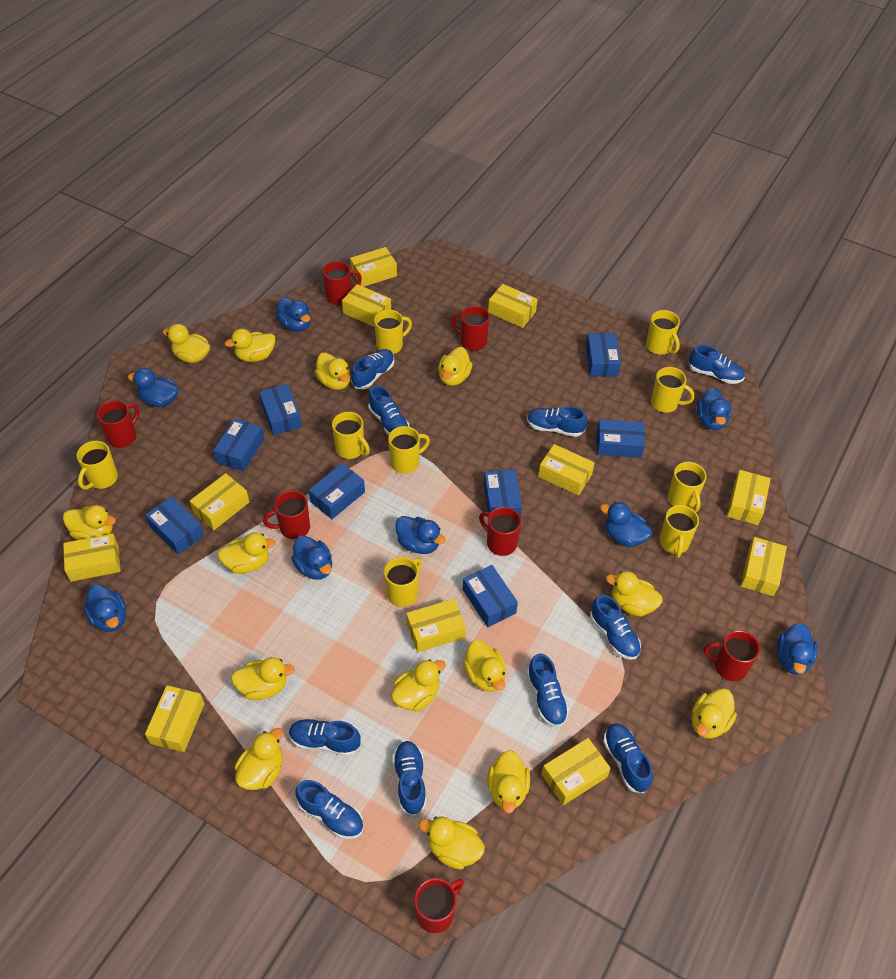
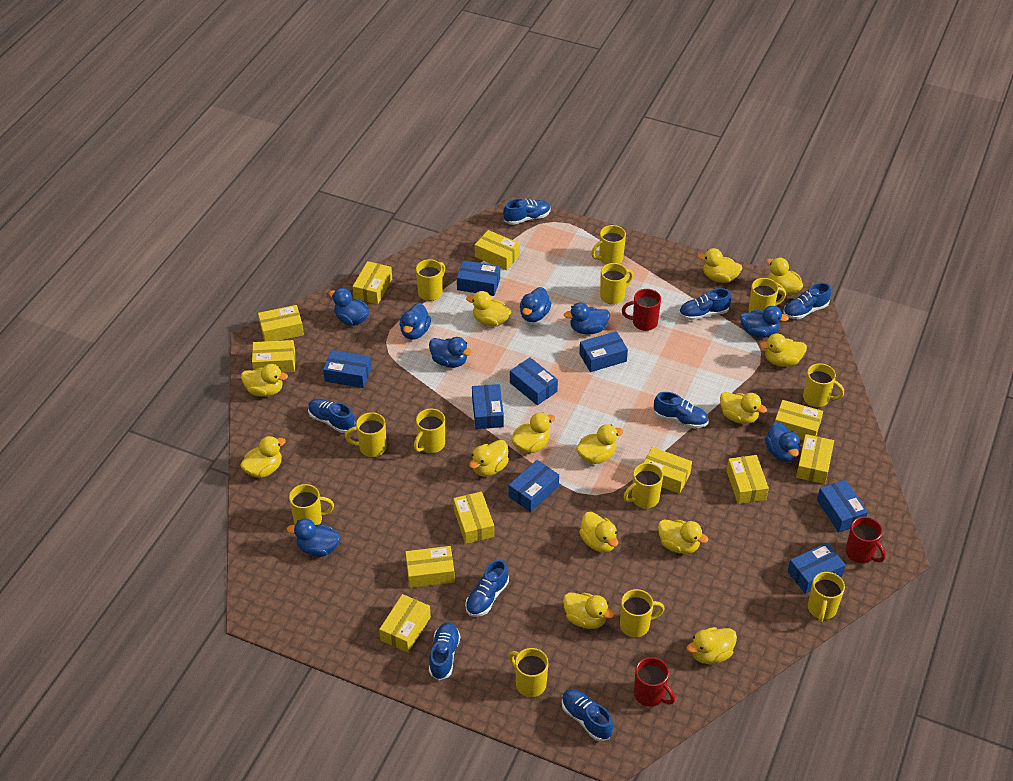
blue shoe: 10 -> 8
red mug: 7 -> 3
yellow mug: 9 -> 12

